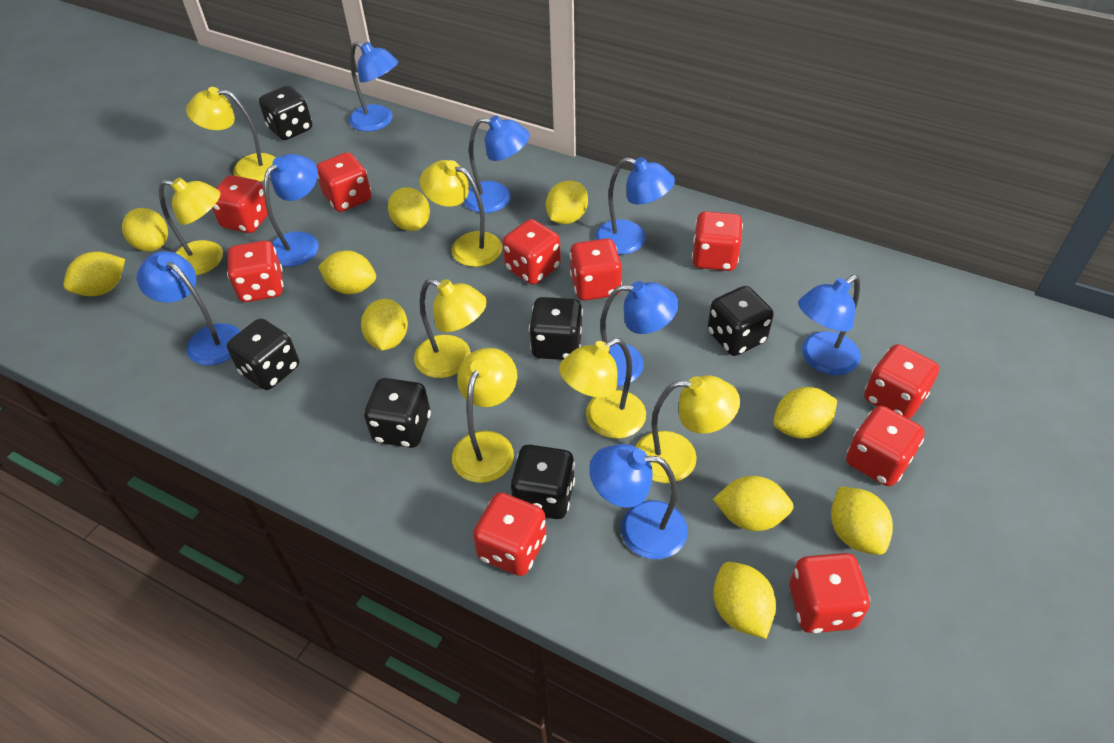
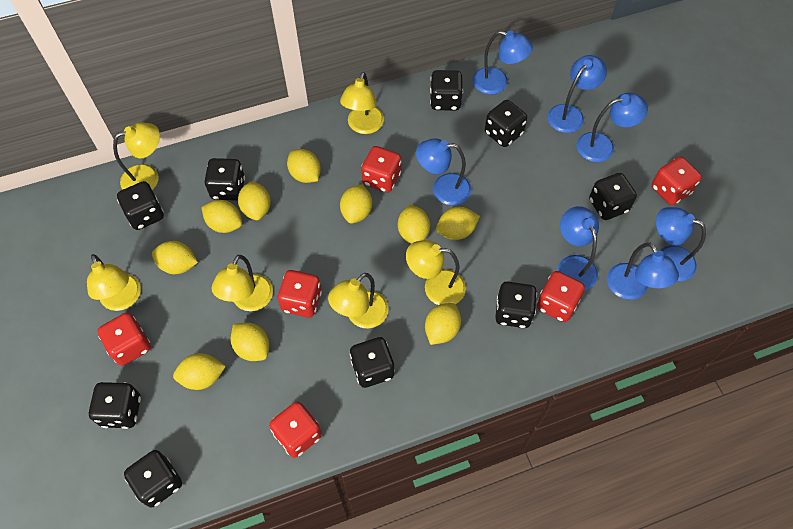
black dice: 6 -> 9
blue lamp: 8 -> 7
red dice: 10 -> 6
yellow lamp: 7 -> 6

